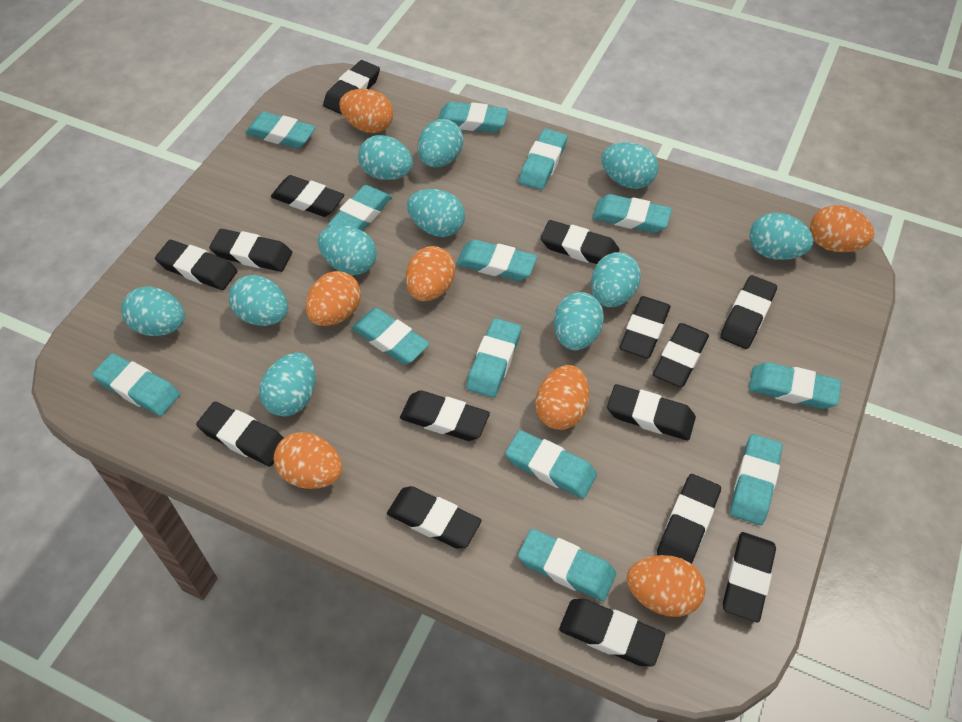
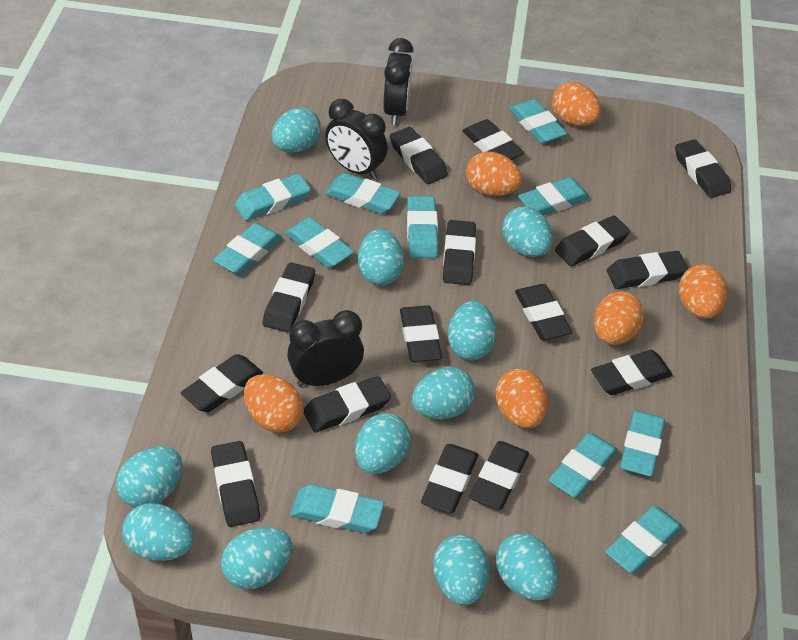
black clock: 0 -> 3
orange egg: 7 -> 6
turquoise eraser: 13 -> 11

